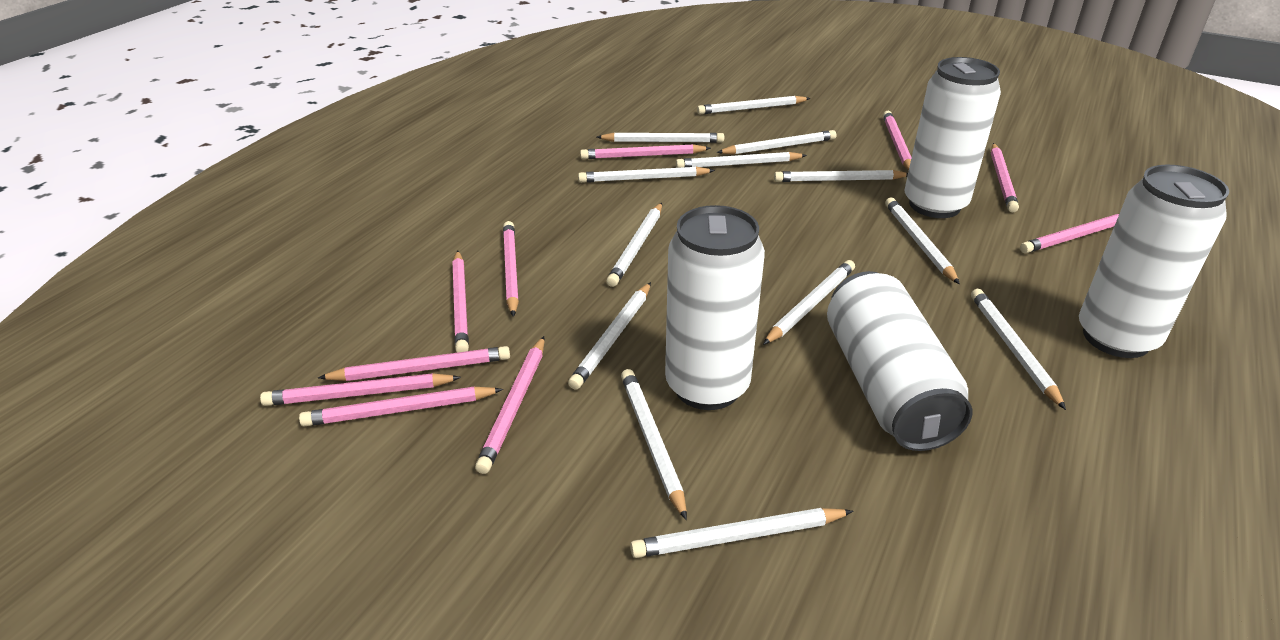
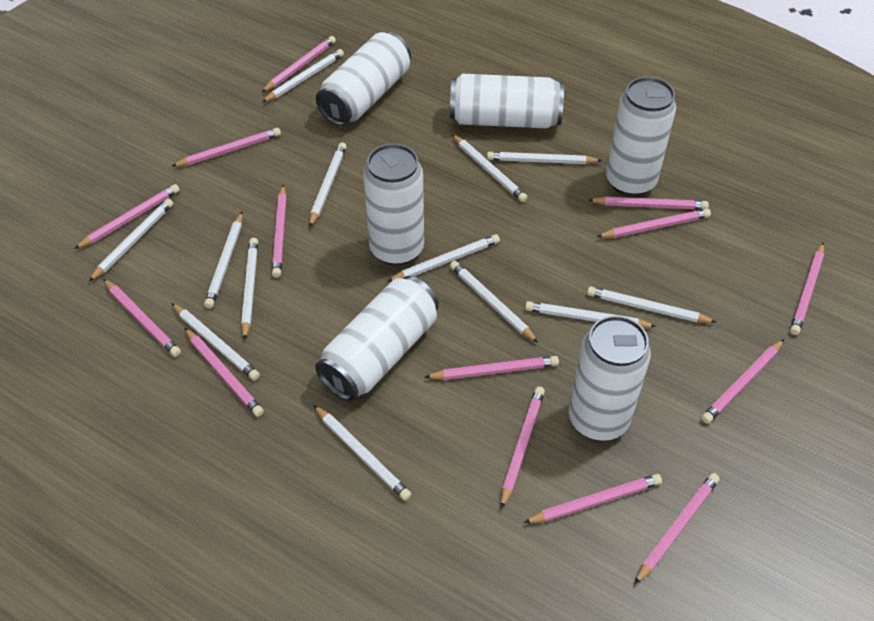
pink pencil: 10 -> 14
white can: 4 -> 6

